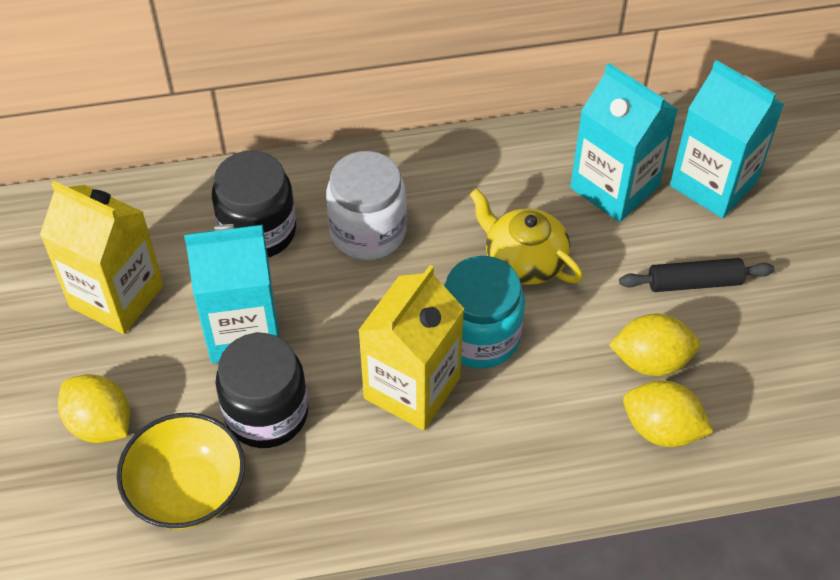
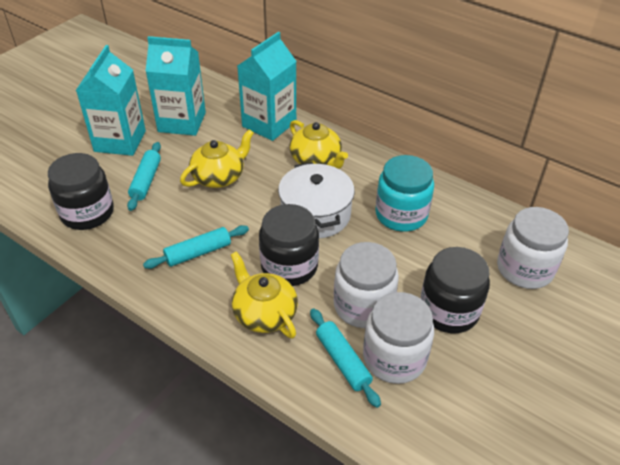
black jar: 2 -> 3
black rolling pin: 1 -> 0
turquoise rolling pin: 0 -> 3
white jar: 1 -> 3
white pot: 0 -> 1
yellow bowl: 1 -> 0
yellow carton: 2 -> 0
yellow lemon: 3 -> 0
yellow teapot: 1 -> 3

